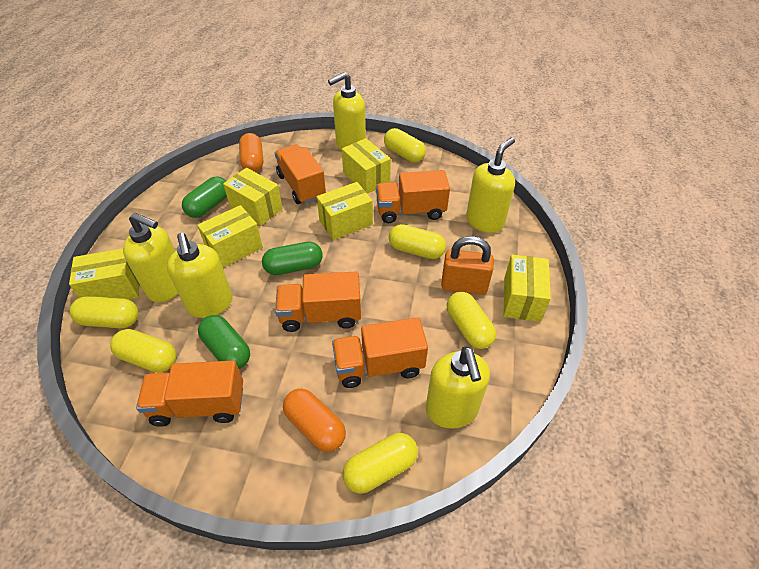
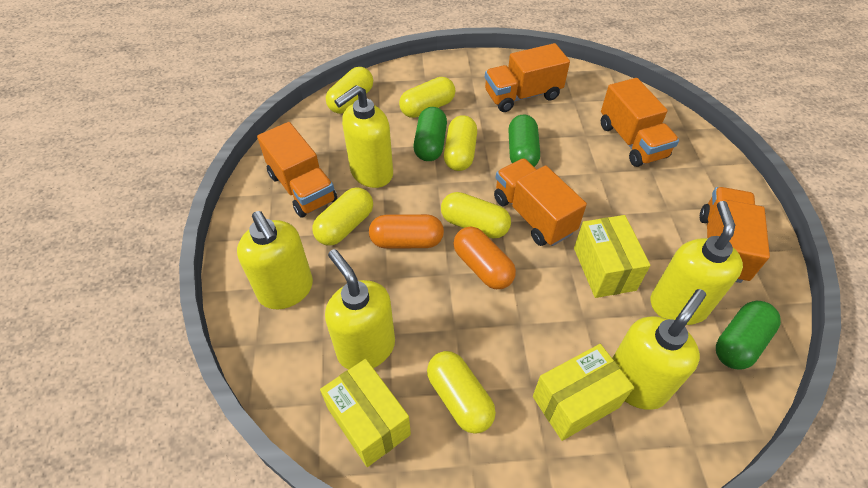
orange padlock: 1 -> 0
yellow box: 6 -> 3

